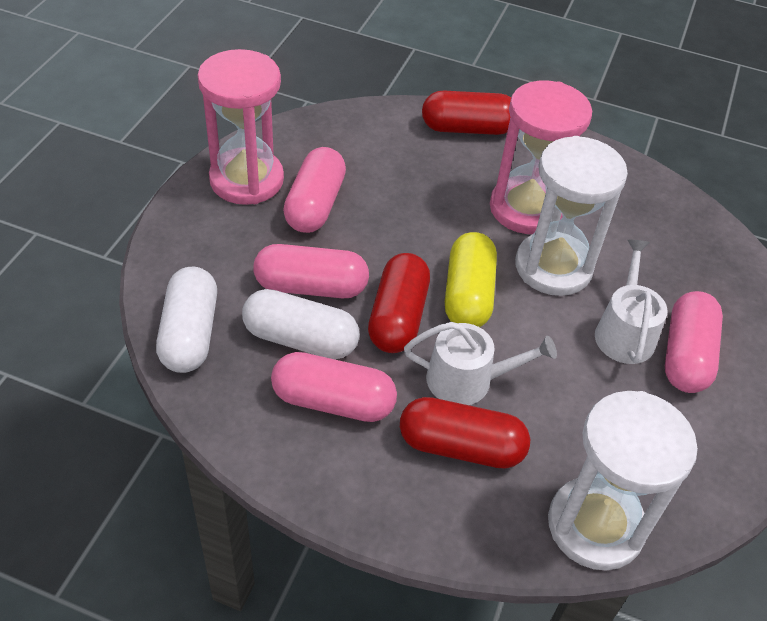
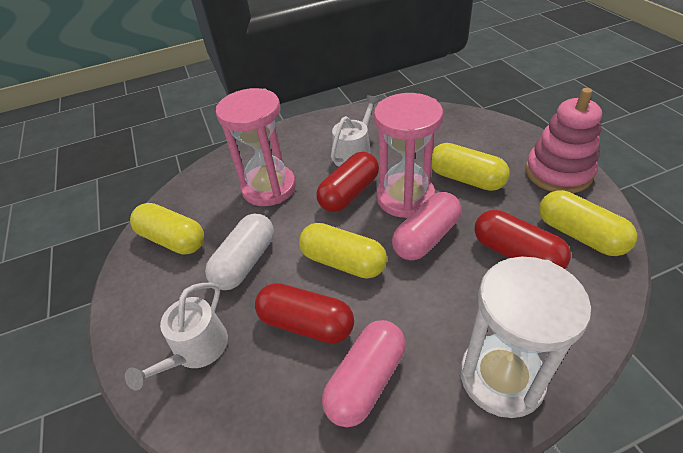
pink capsule: 4 -> 2
pink stacking toy: 0 -> 1
white capsule: 2 -> 1
white hourglass: 2 -> 1
yellow capsule: 1 -> 4

